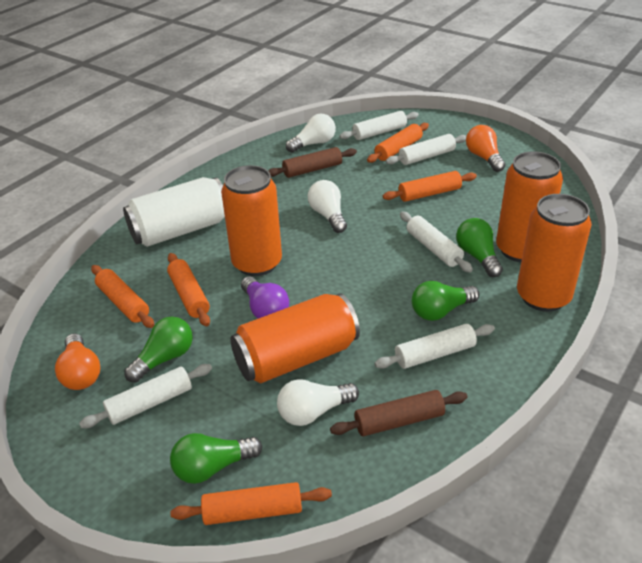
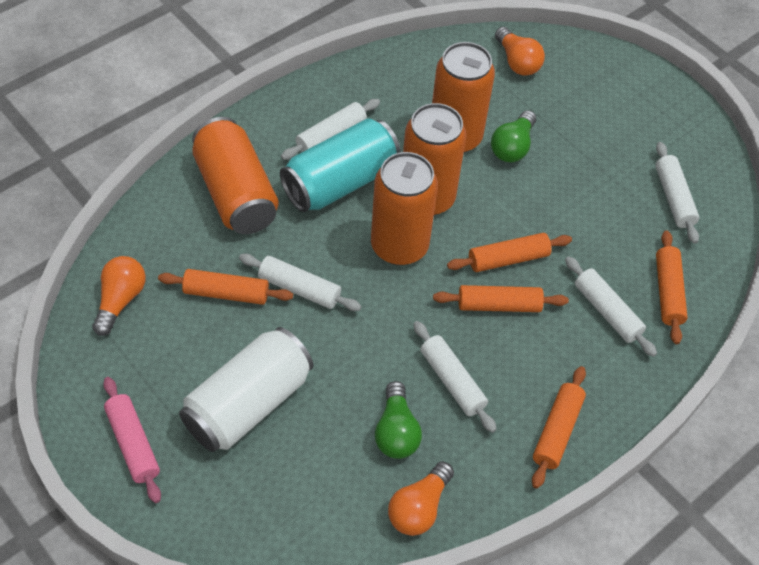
brown rolling pin: 2 -> 0
green light bulb: 4 -> 2
orange light bulb: 2 -> 3
pink rolling pin: 0 -> 1
purple light bulb: 1 -> 0
turquoise can: 0 -> 1
white light bulb: 3 -> 0

